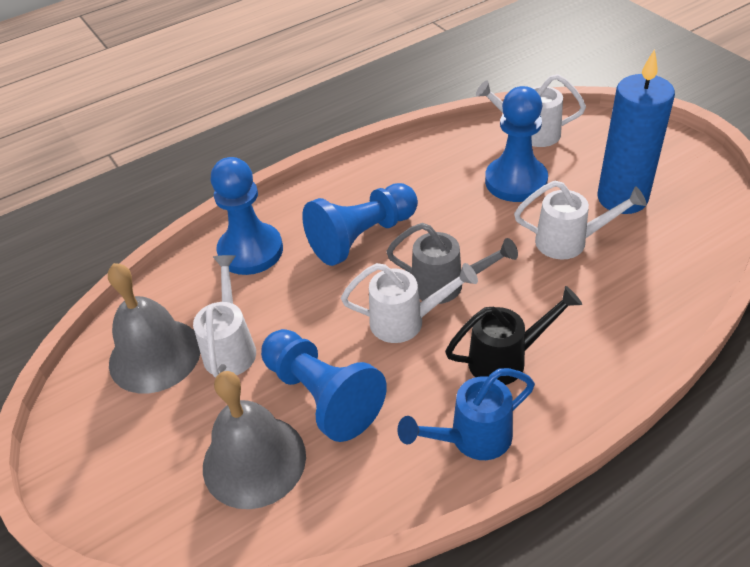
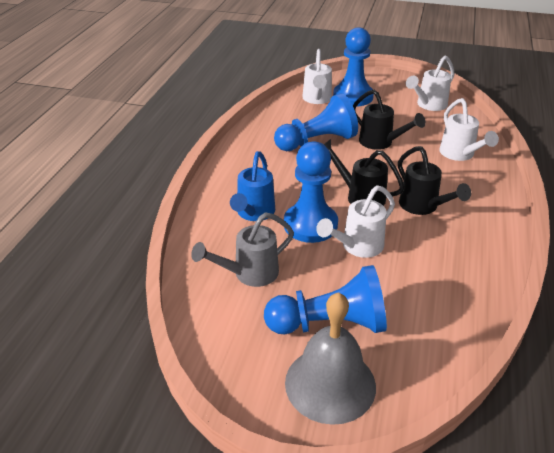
black watering can: 1 -> 3
blue candle: 1 -> 0
grey bell: 2 -> 1

